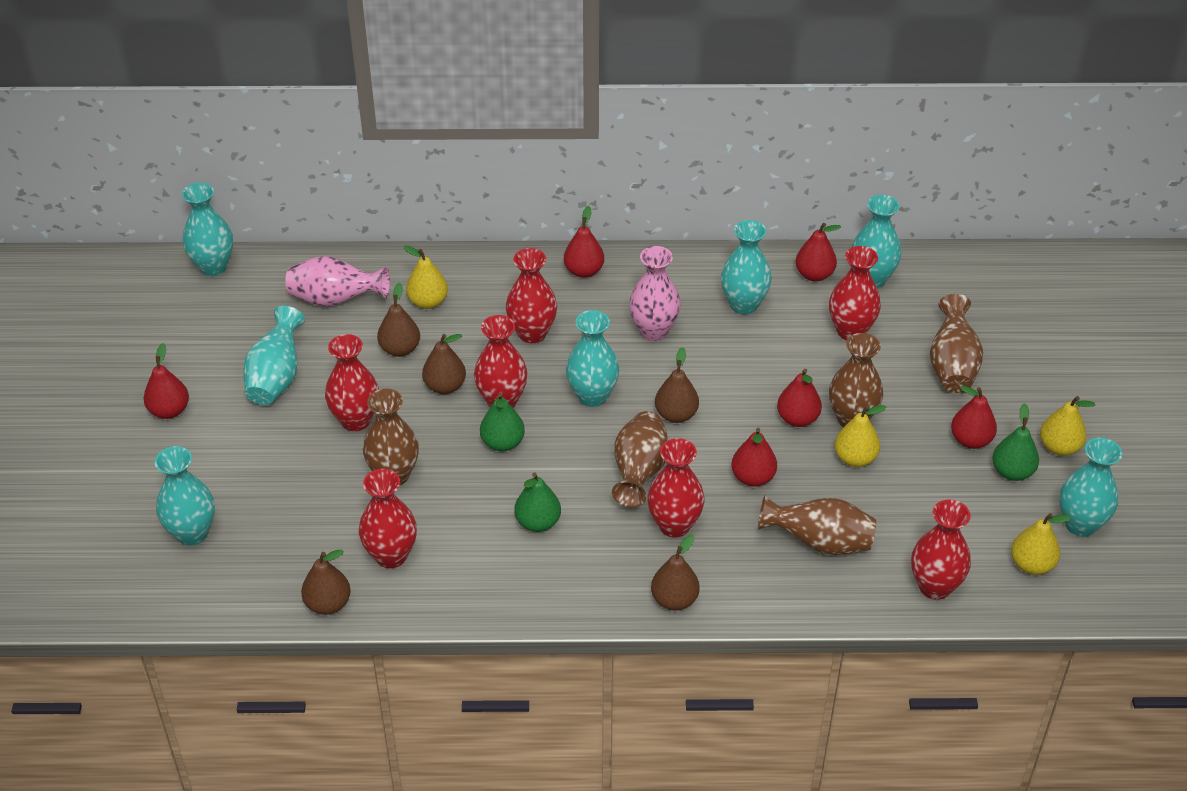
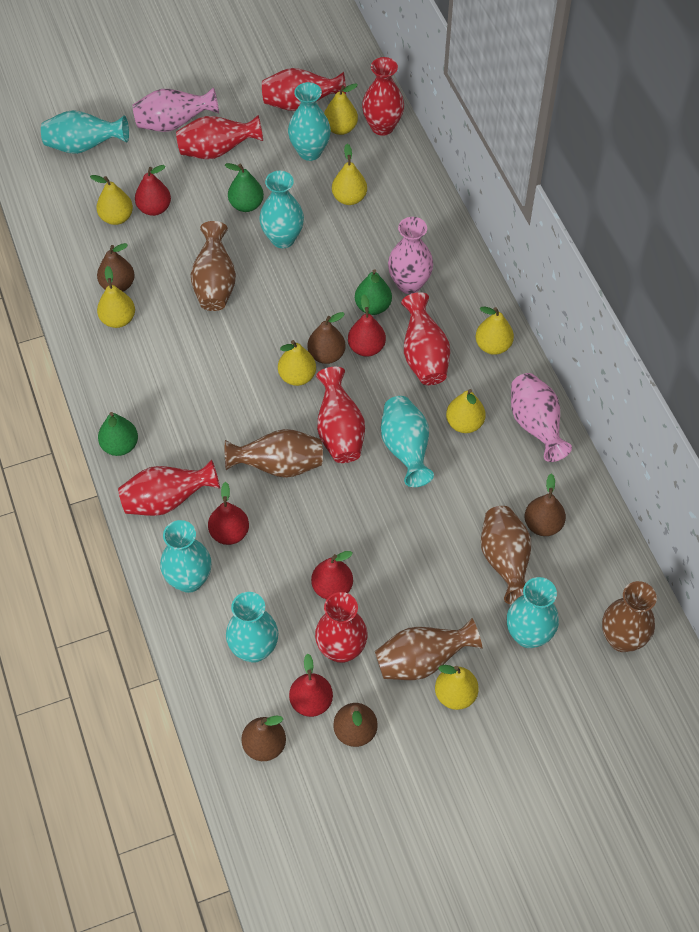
pink vase: 2 -> 3
red pear: 6 -> 5
yellow pear: 4 -> 8

